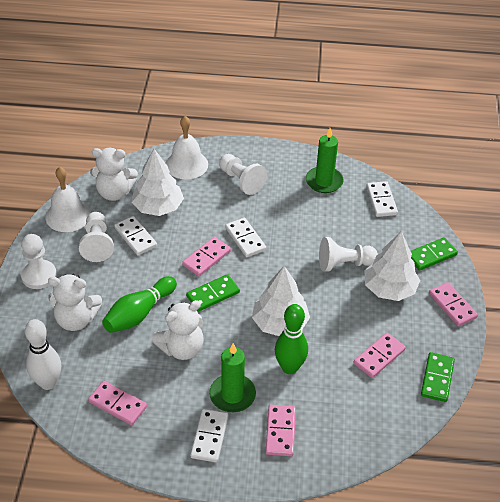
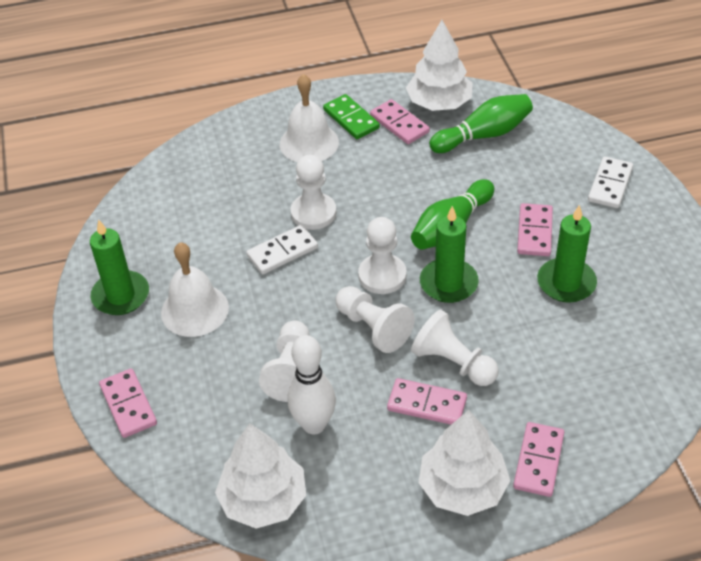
green candle: 2 -> 3
green domino: 3 -> 1
white domino: 4 -> 2
white pawn: 4 -> 5
white teddy bear: 3 -> 0

